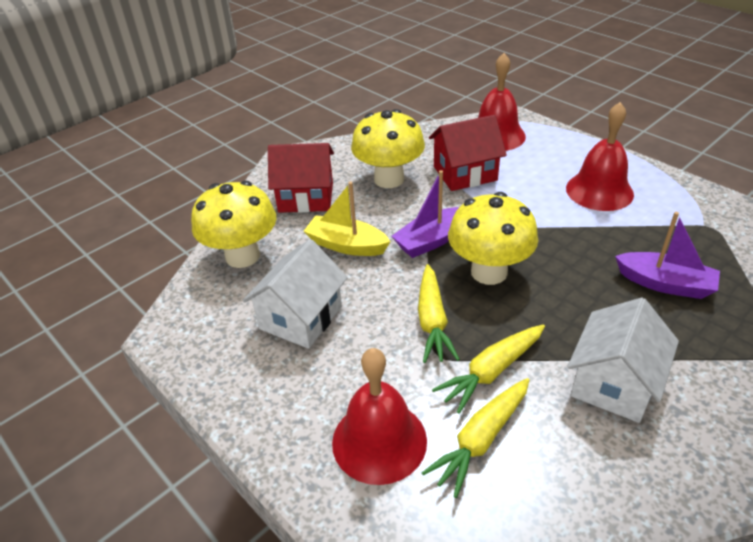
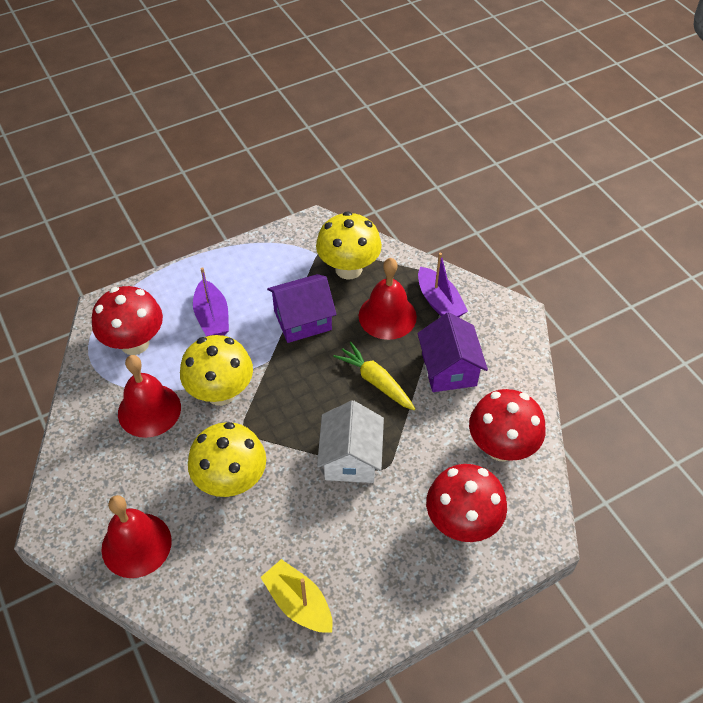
purple house: 0 -> 2
red house: 2 -> 0
red mushroom: 0 -> 3
white house: 2 -> 1
yellow carrot: 3 -> 1

